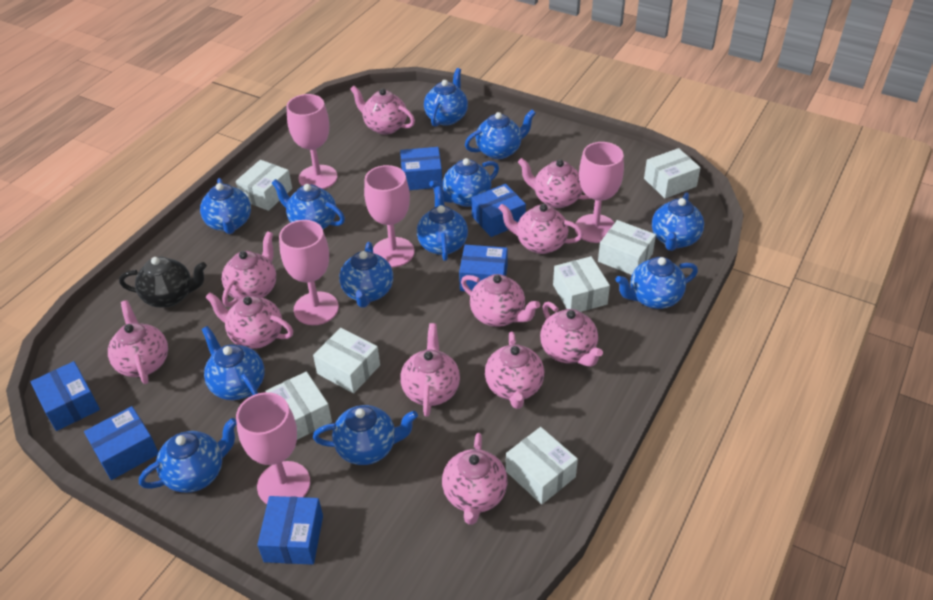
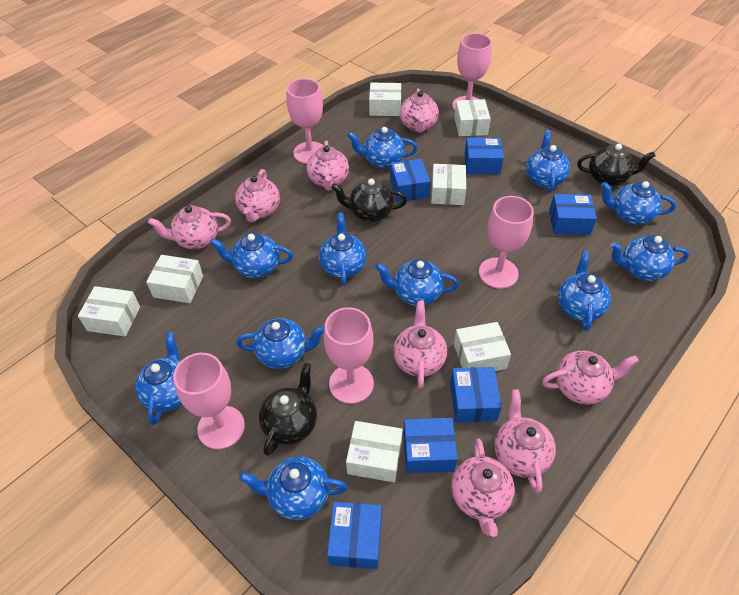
black teapot: 1 -> 3
blue teapot: 12 -> 11
pink teapot: 11 -> 8

